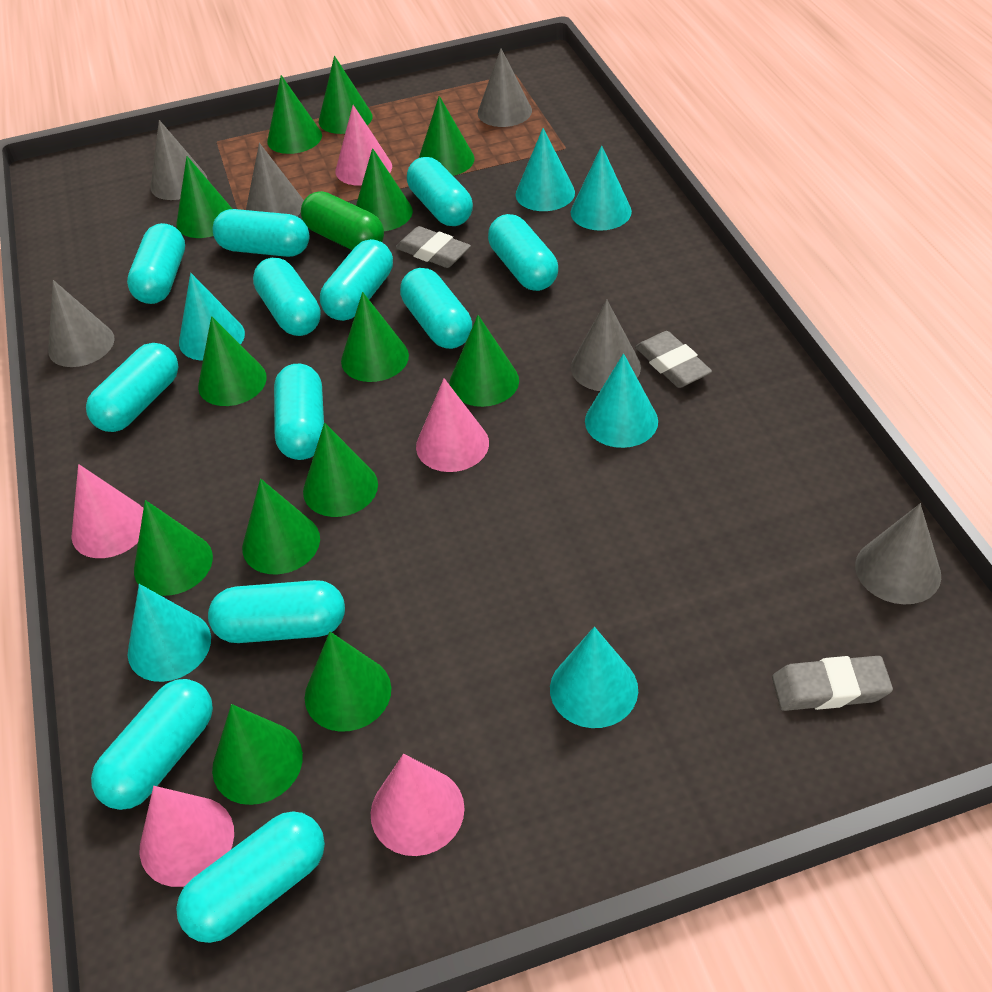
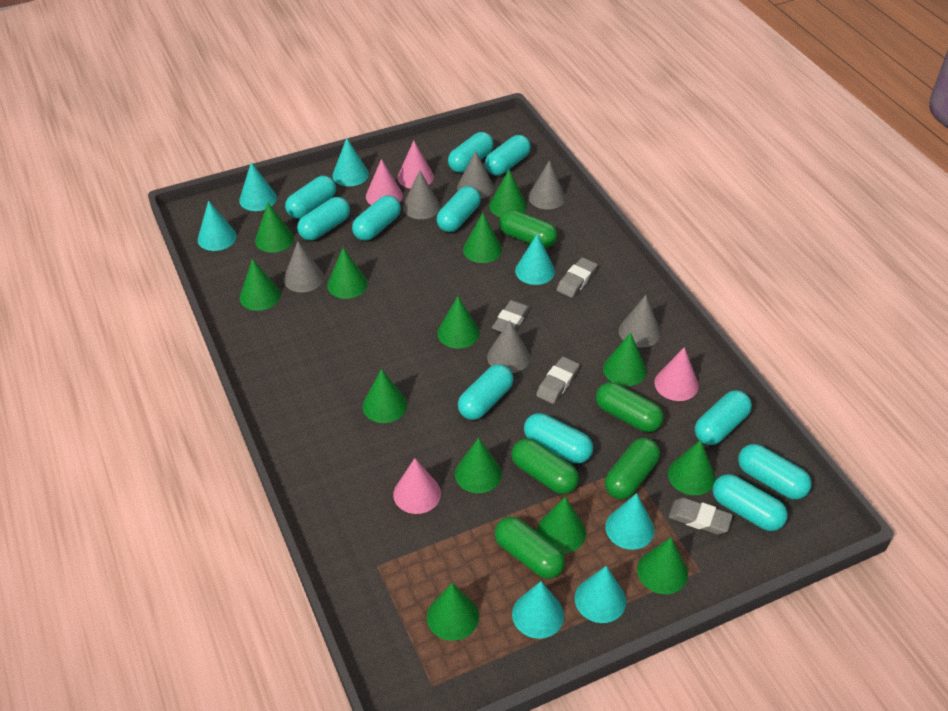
green capsule: 1 -> 5
grey eraser: 3 -> 4
pink cone: 5 -> 4
turquoise capsule: 12 -> 11
turquoise cone: 6 -> 7

